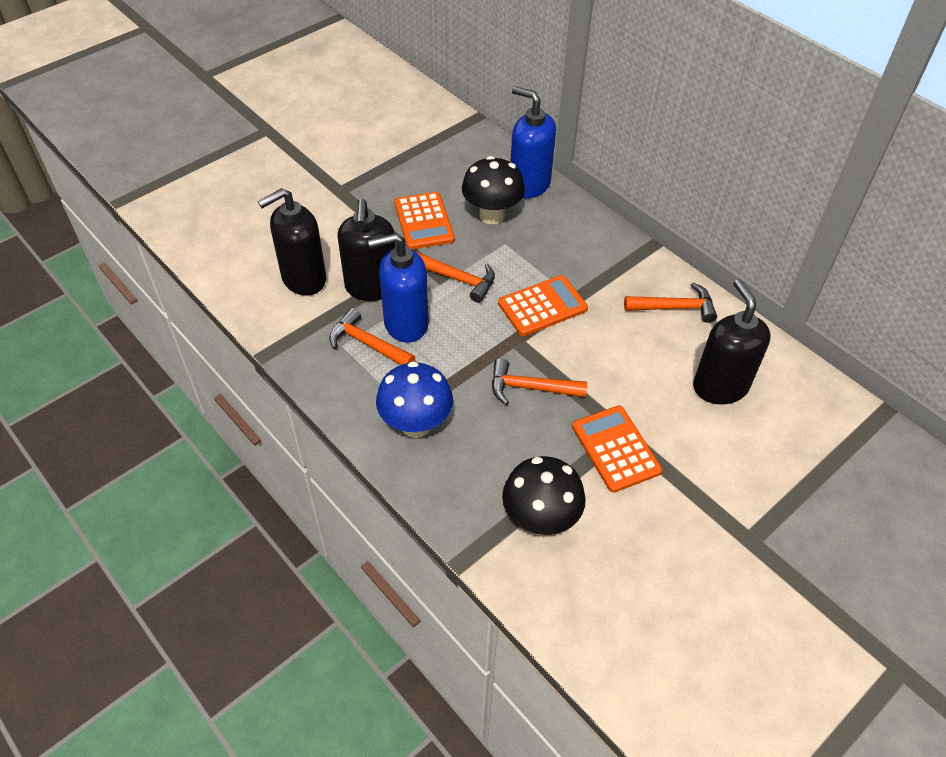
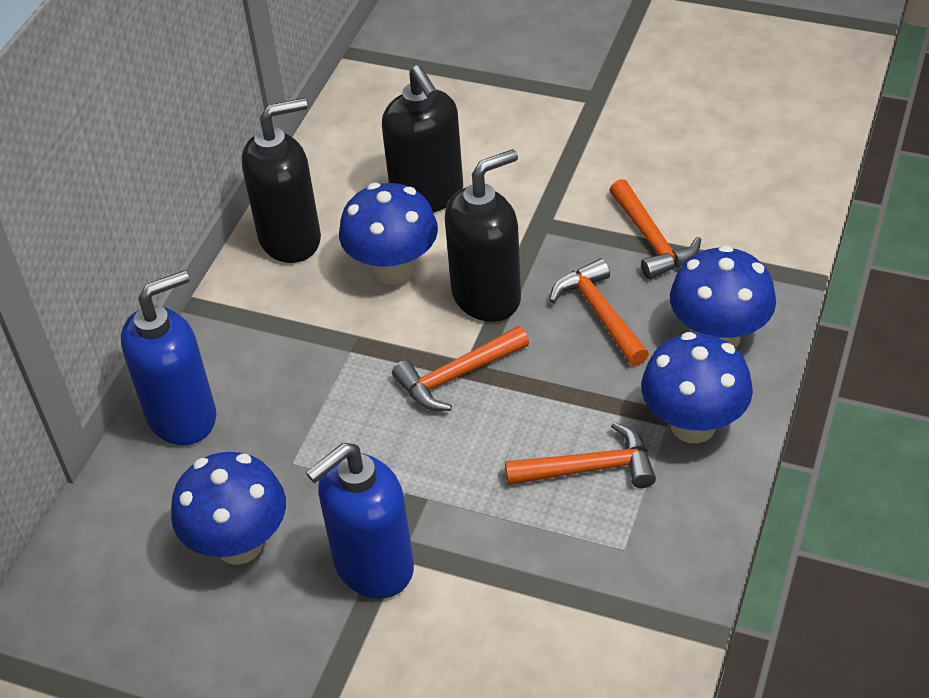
black mushroom: 2 -> 0
blue mushroom: 1 -> 4
orange calculator: 3 -> 0

